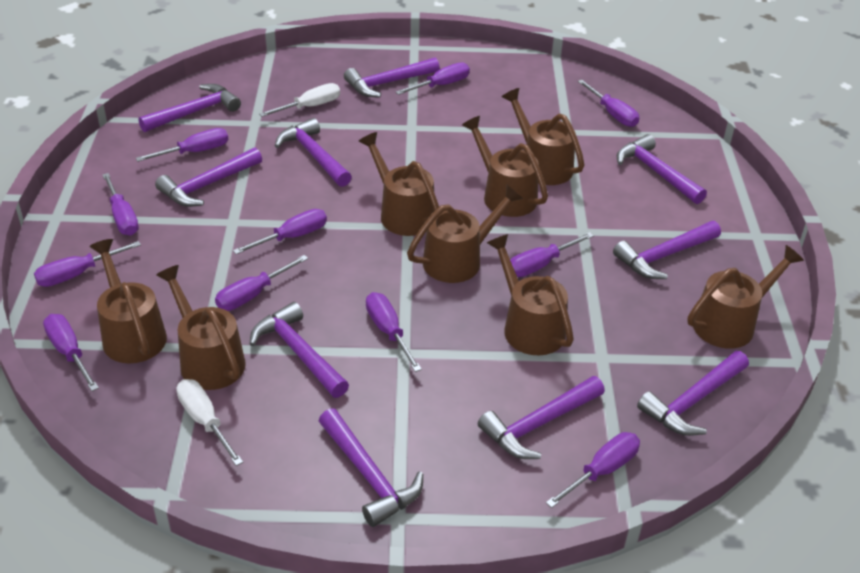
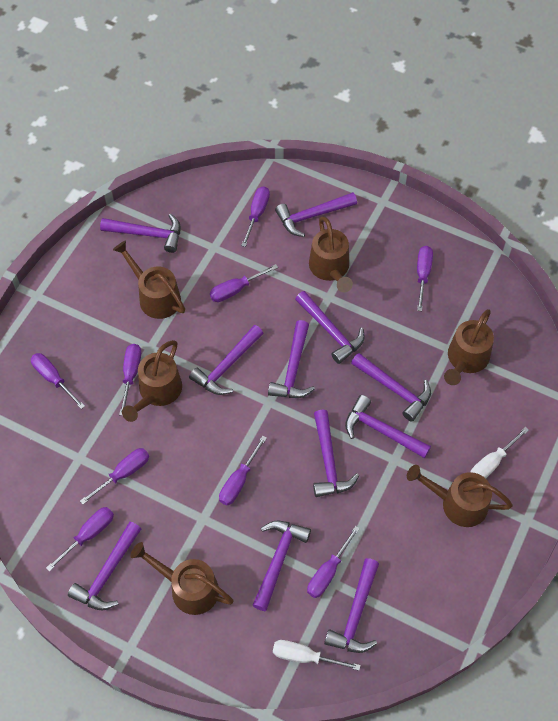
brown watering can: 8 -> 6
purple hammer: 10 -> 11
purple screwdriver: 11 -> 9

